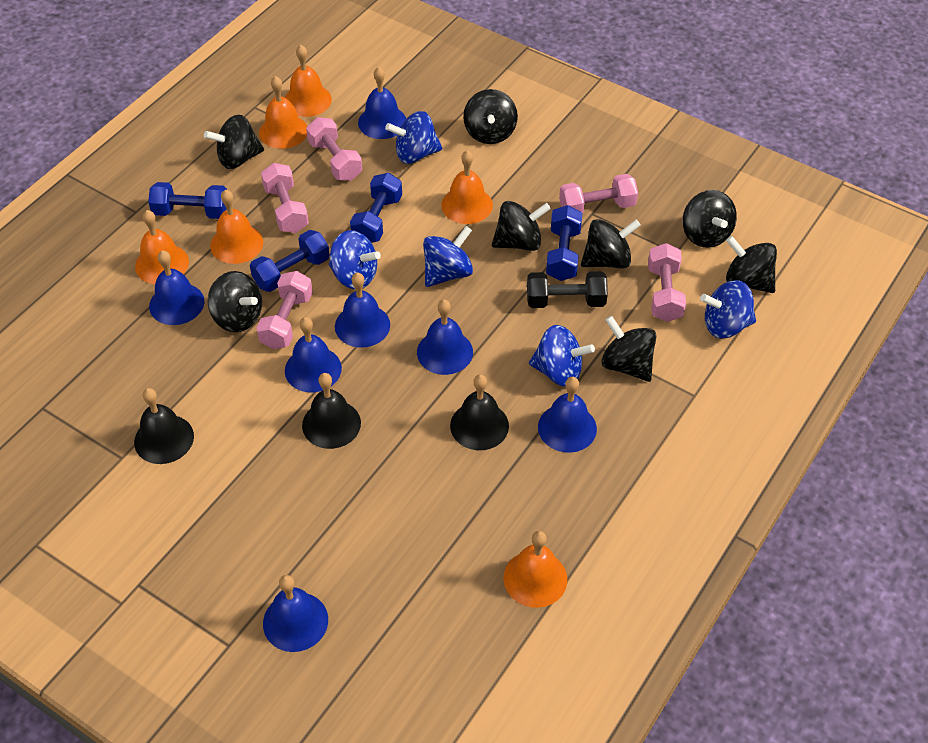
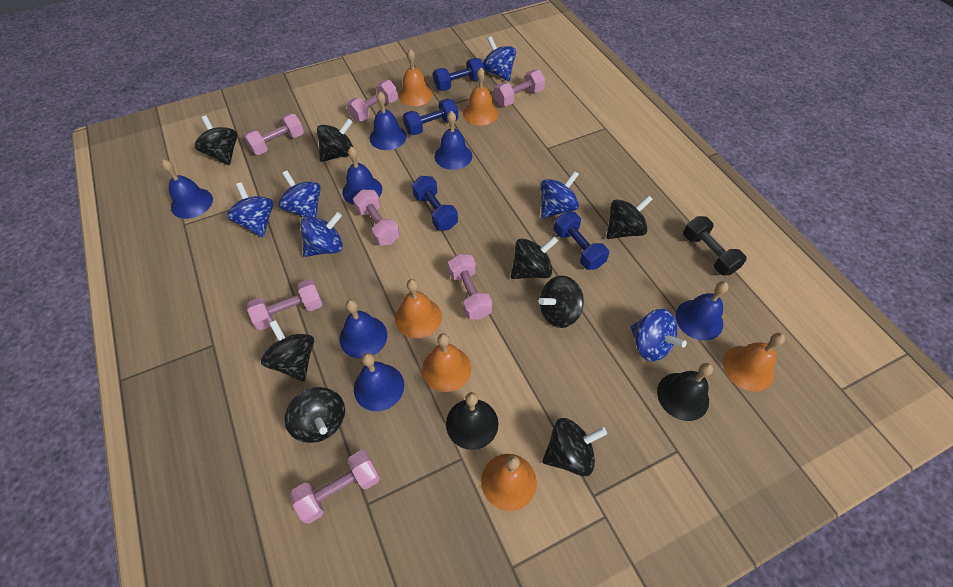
black bell: 3 -> 2
blue spinning top: 5 -> 6
pink dumbbell: 5 -> 7

